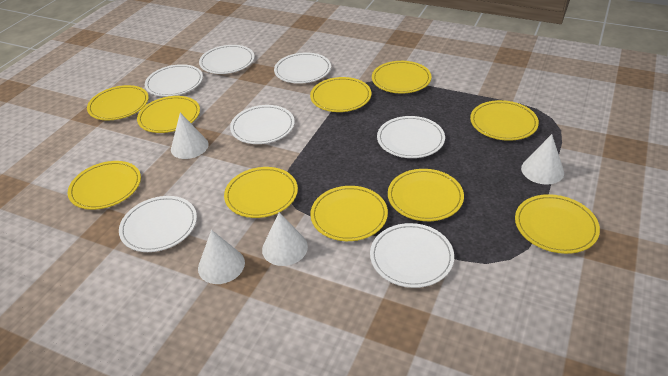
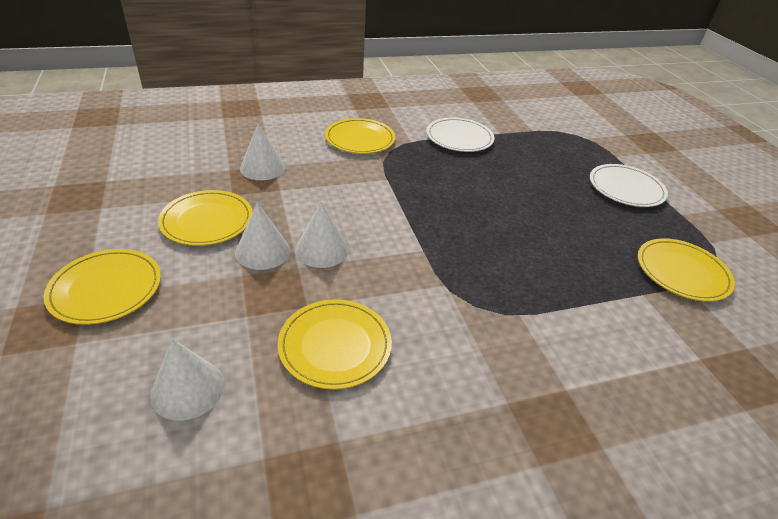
white plate: 7 -> 2
yellow plate: 10 -> 5

